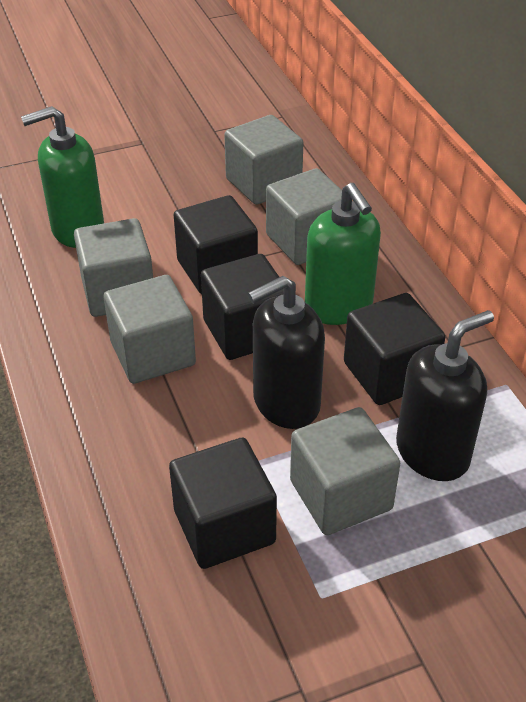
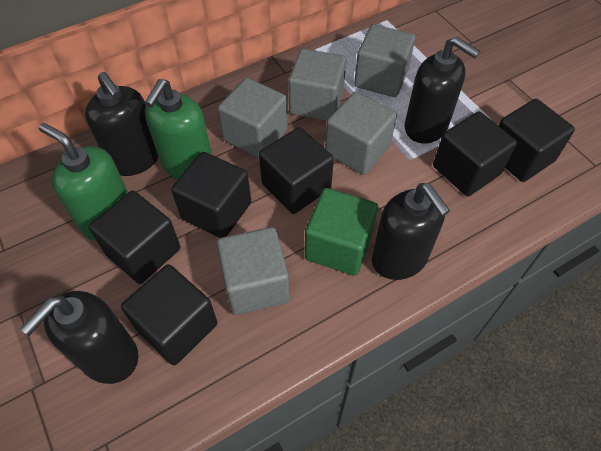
black cube: 4 -> 6
black soap dispenser: 2 -> 4
green cube: 0 -> 1

